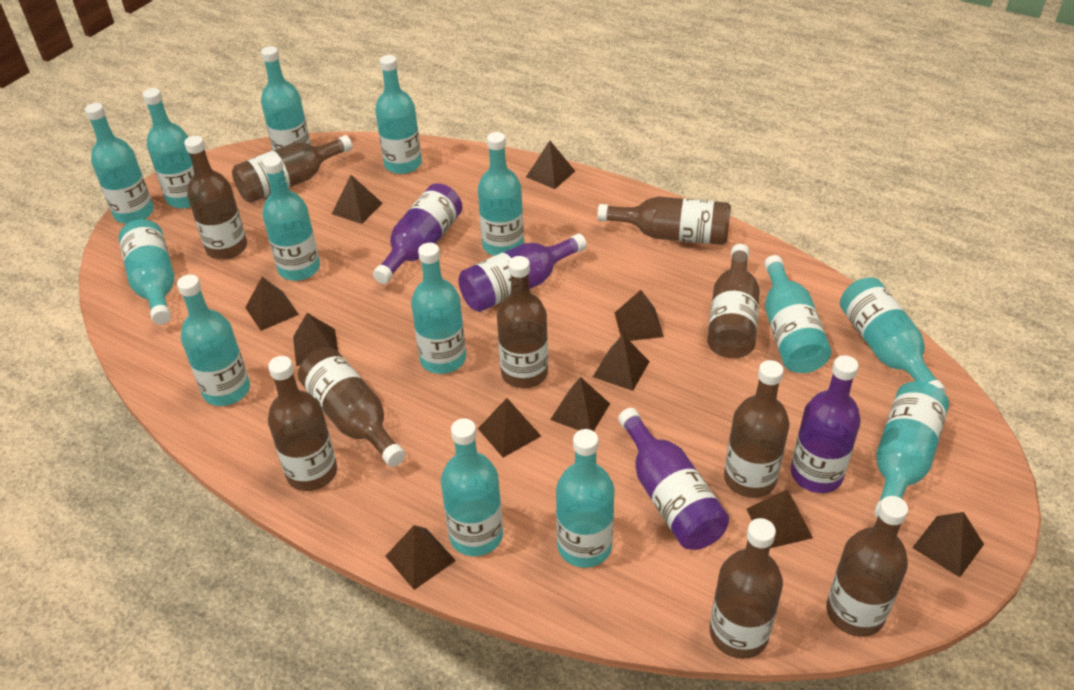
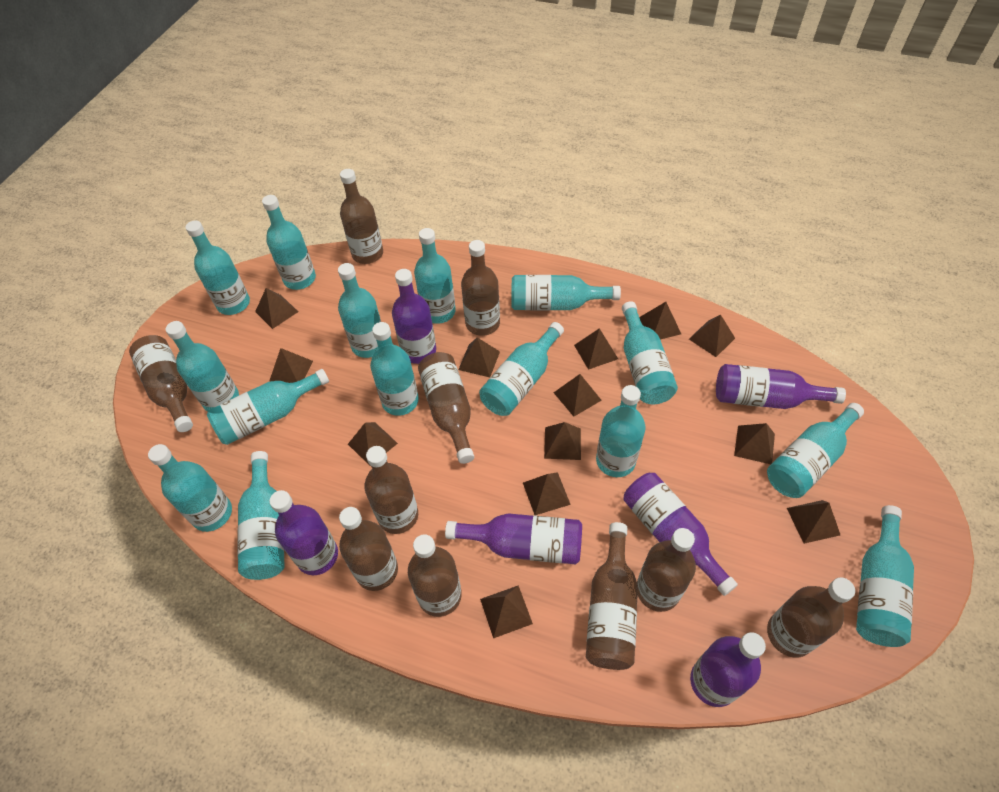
brown pyramid: 11 -> 13
purple bottle: 4 -> 6
turquoise bottle: 14 -> 15

